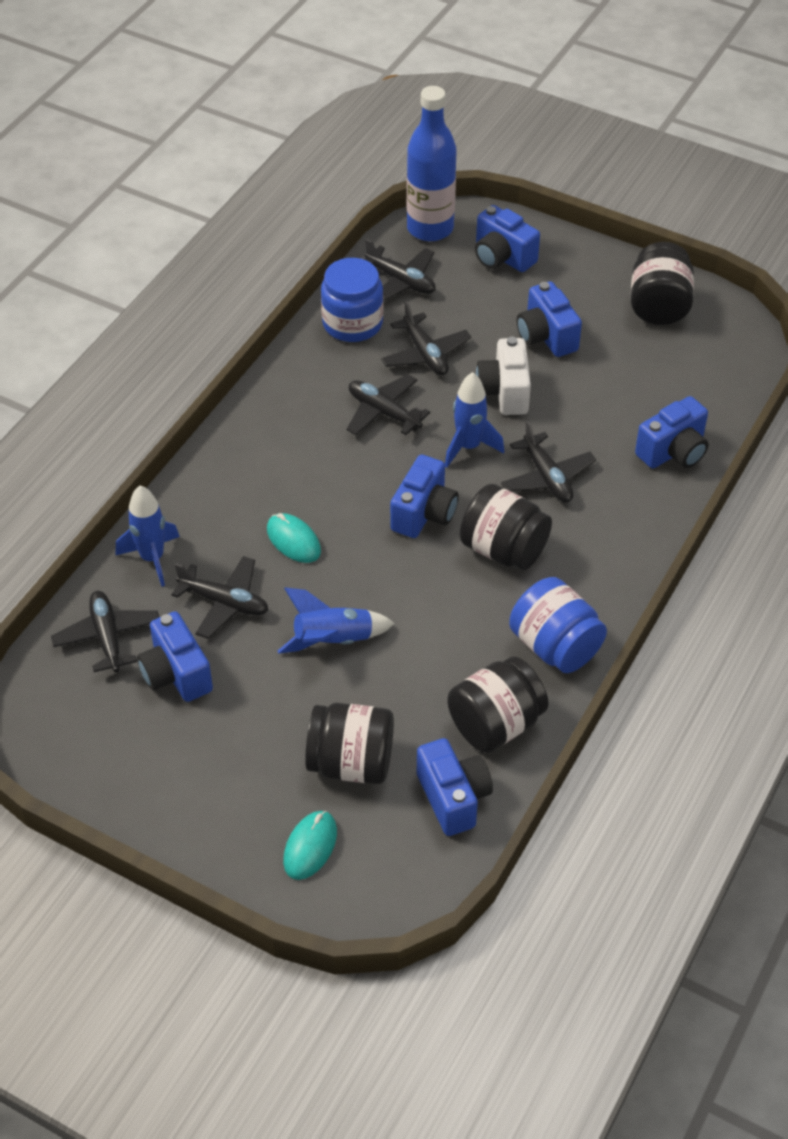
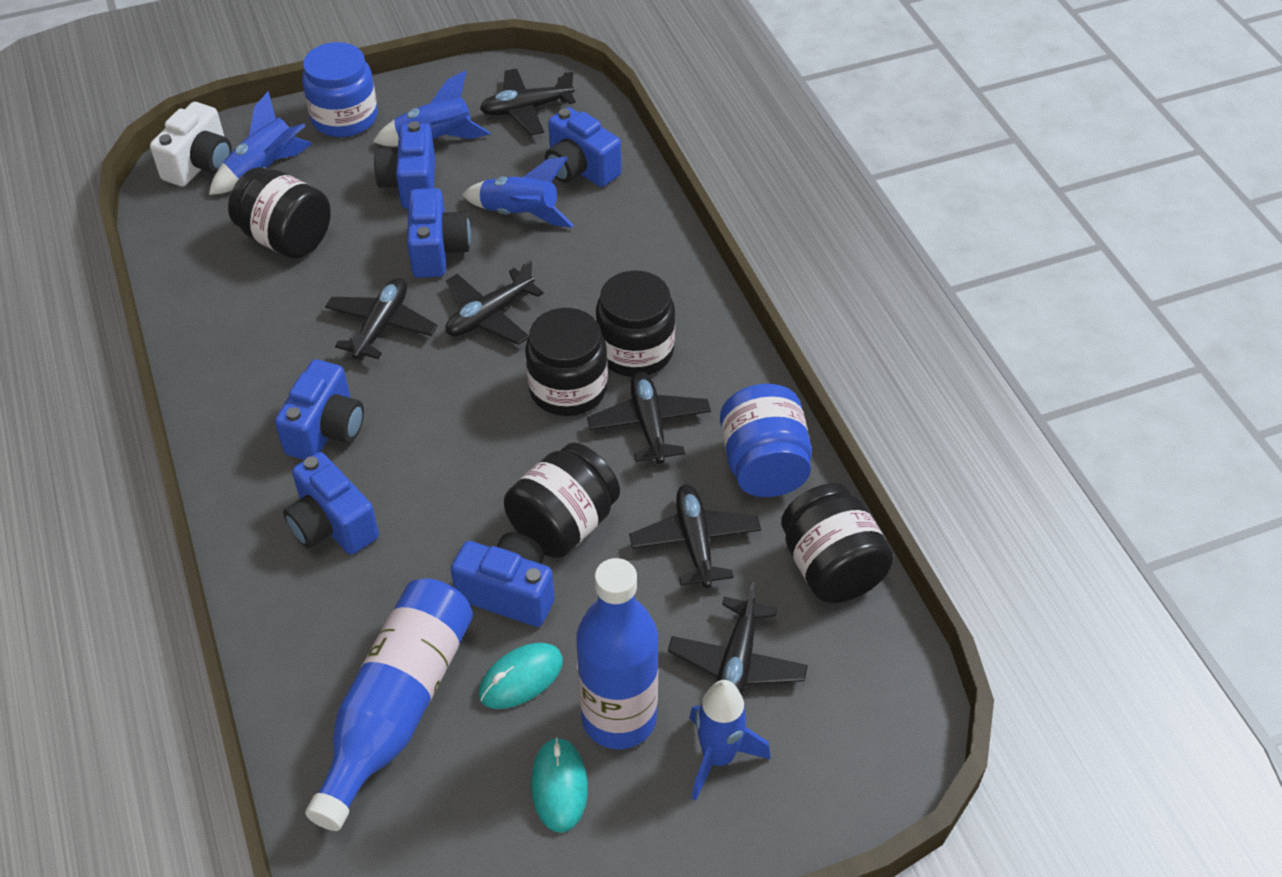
black jar: 4 -> 5
blue bottle: 1 -> 2
blue rocket: 3 -> 4

